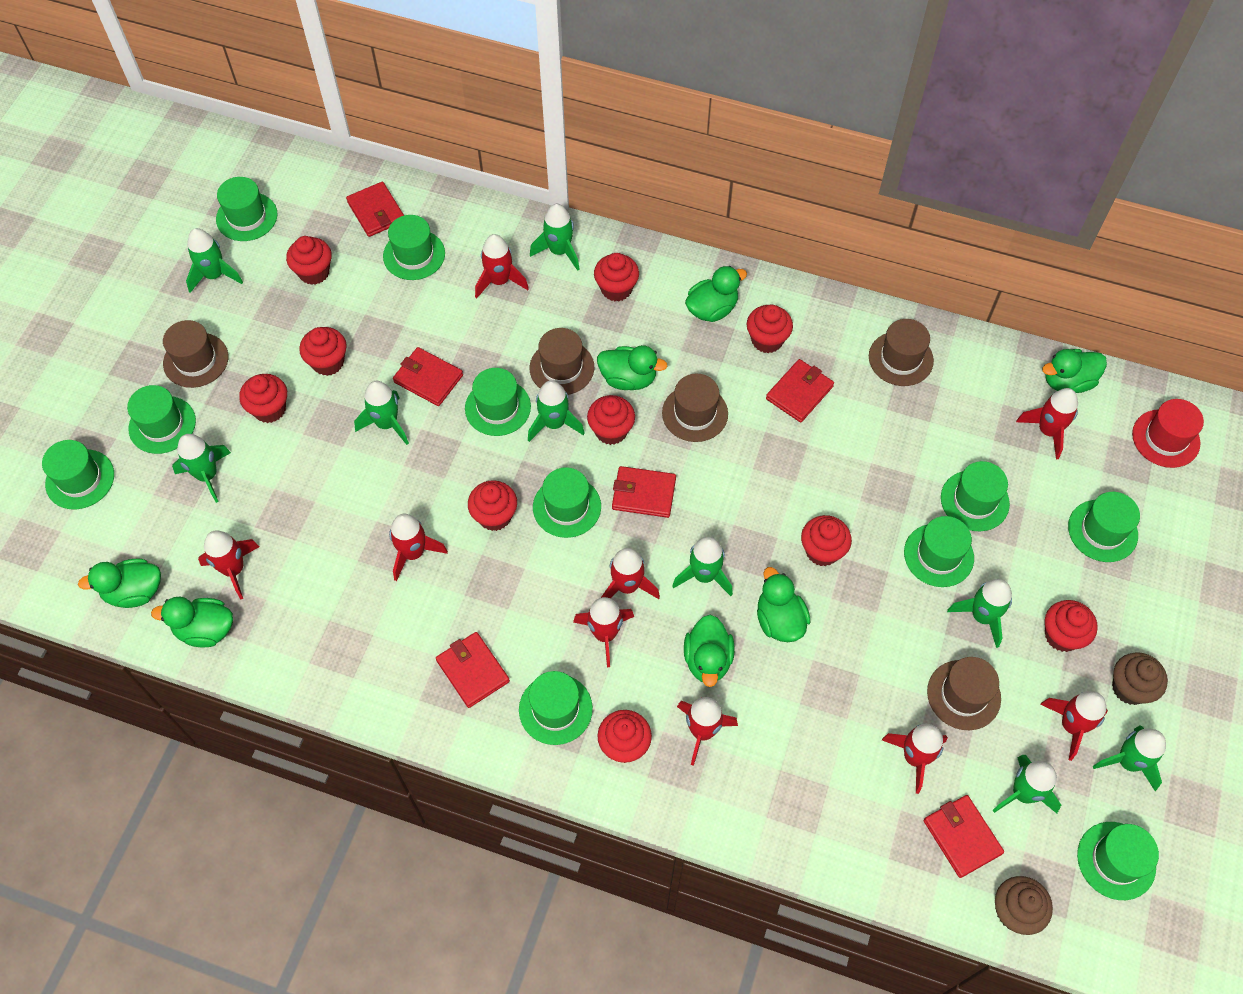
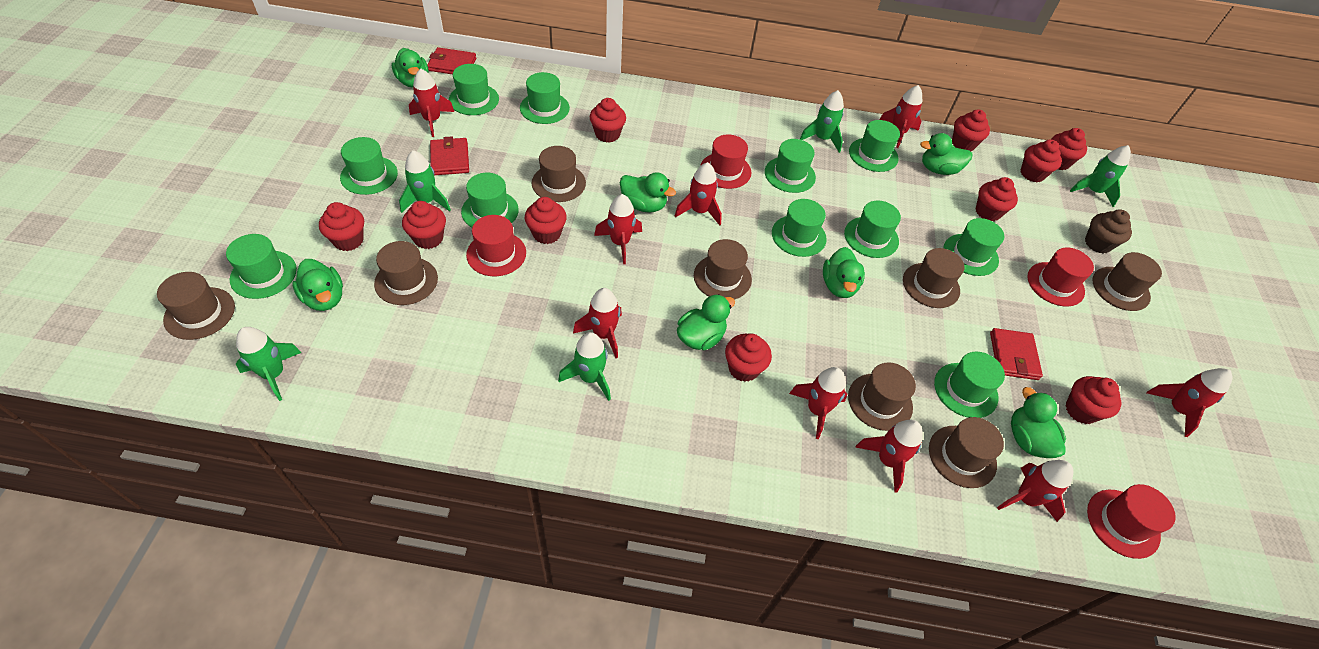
brown cupcake: 2 -> 1
brown hat: 5 -> 8
green rocket: 9 -> 5
red hat: 1 -> 4
red wallet: 6 -> 3

